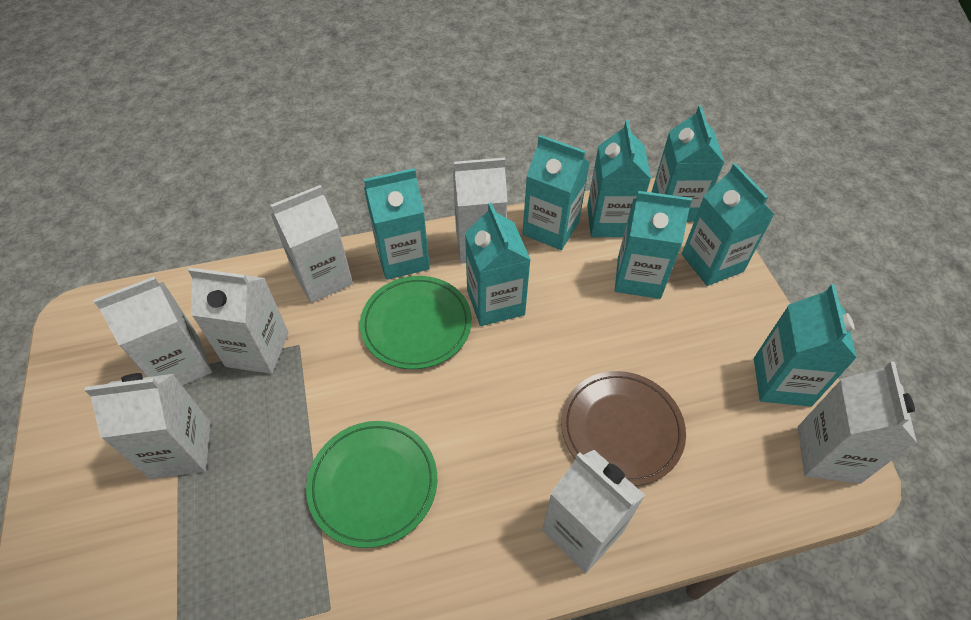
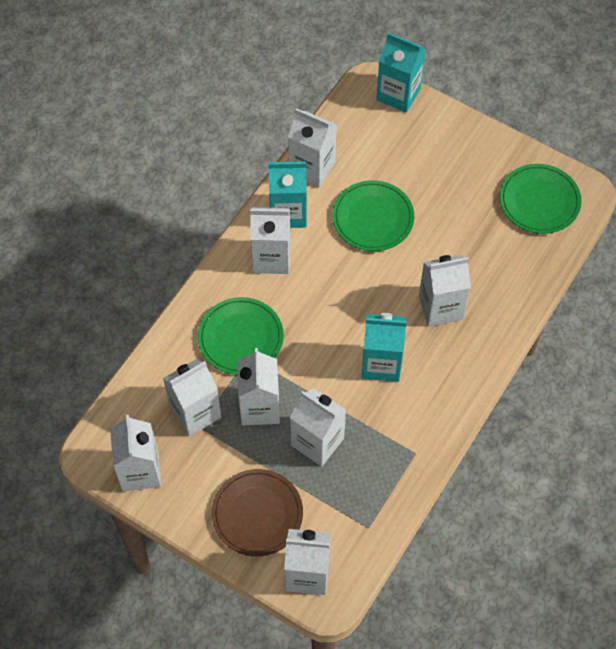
green plate: 2 -> 3
turquoise carton: 8 -> 3
white carton: 7 -> 8

